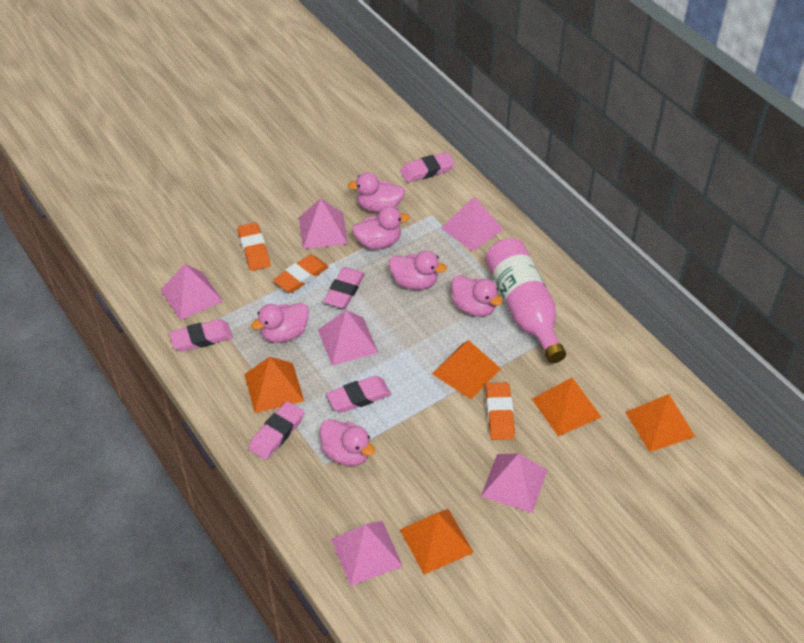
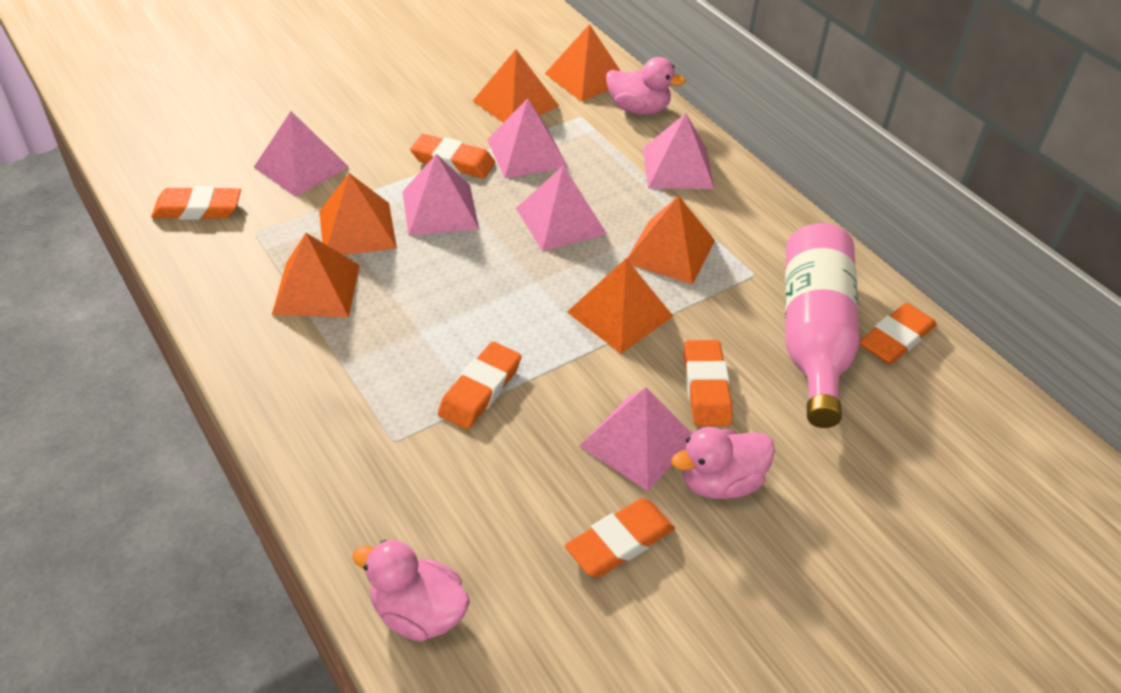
orange eraser: 3 -> 6
orange pyramid: 5 -> 6
pink duck: 6 -> 3
pink eraser: 5 -> 0

